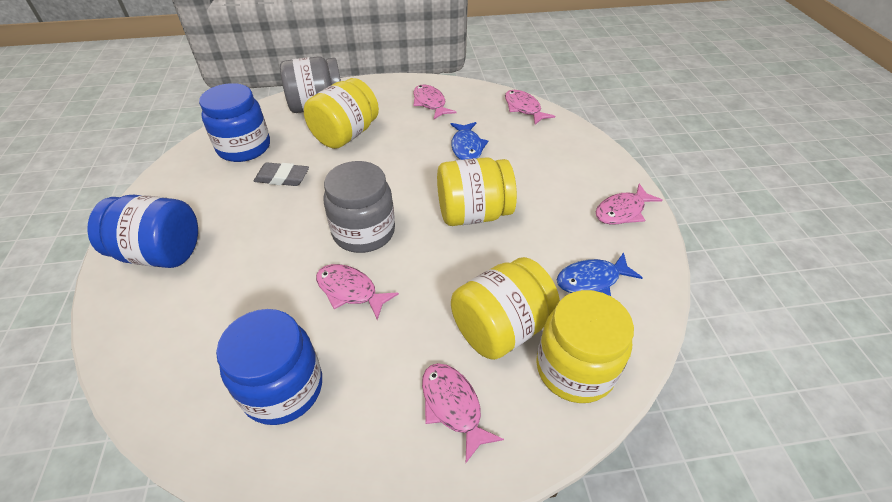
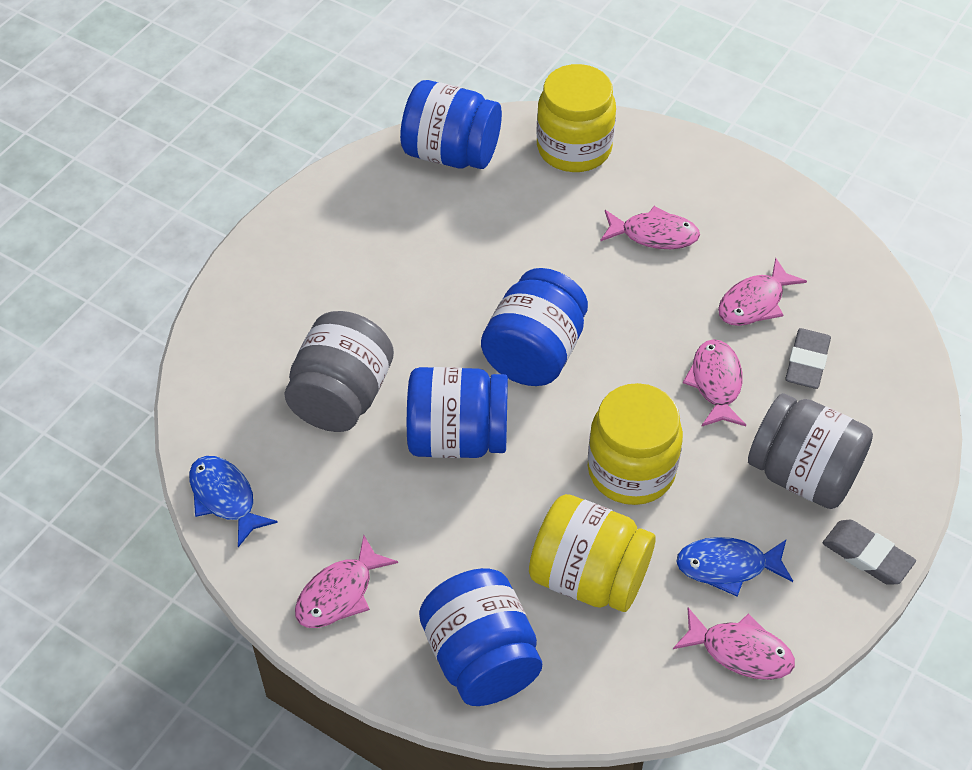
blue jar: 3 -> 4
grey eraser: 1 -> 2
yellow jar: 4 -> 3

